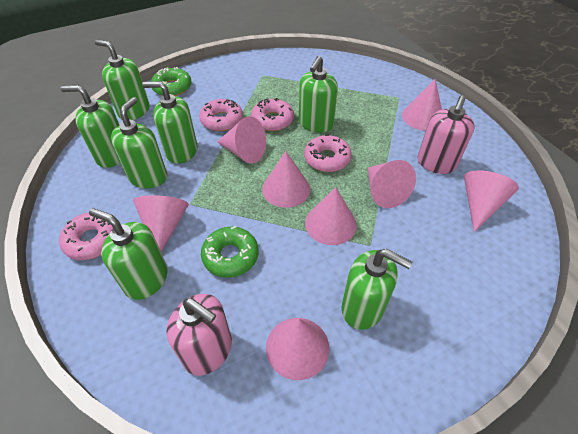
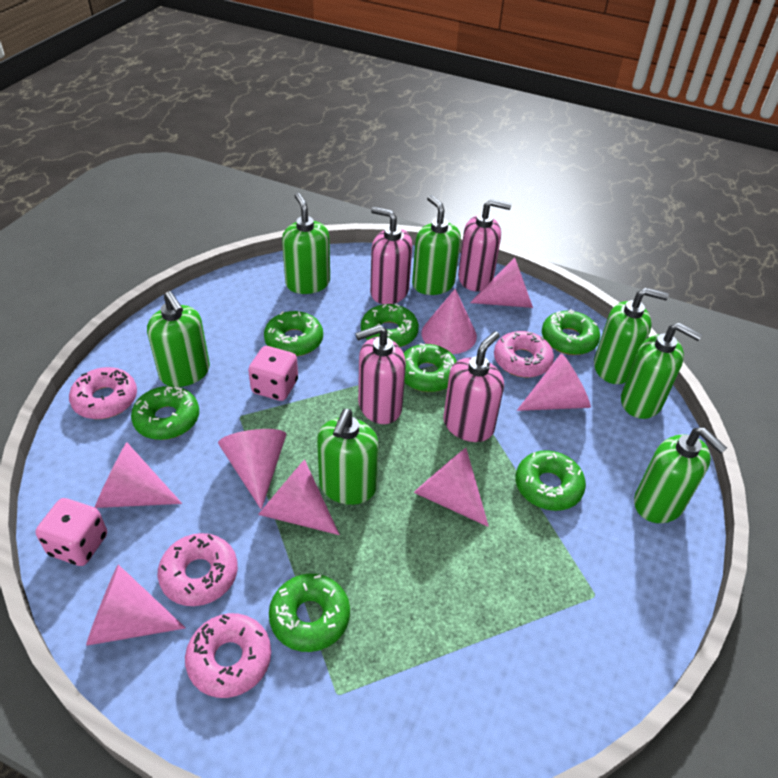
green donut: 2 -> 7
pink dice: 0 -> 2
pink soap dispenser: 2 -> 4

